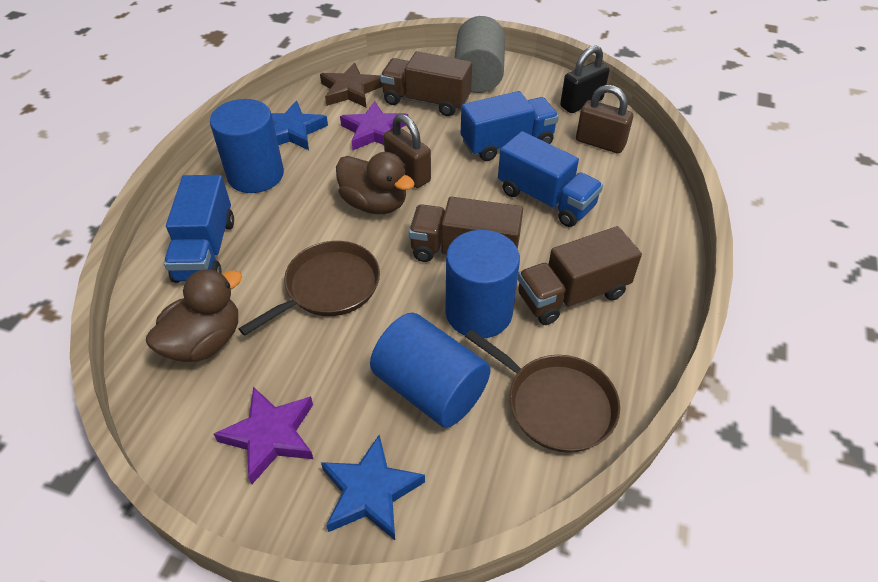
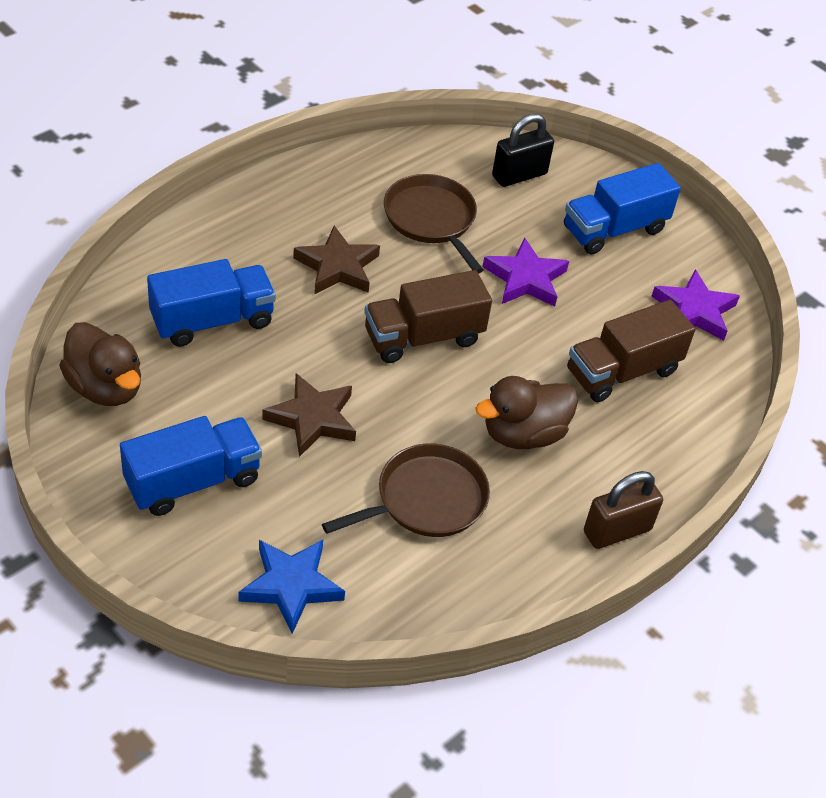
blue cylinder: 3 -> 0
blue star: 2 -> 1
brown padlock: 2 -> 1
brown star: 1 -> 2
brown truck: 3 -> 2
grey cylinder: 1 -> 0

